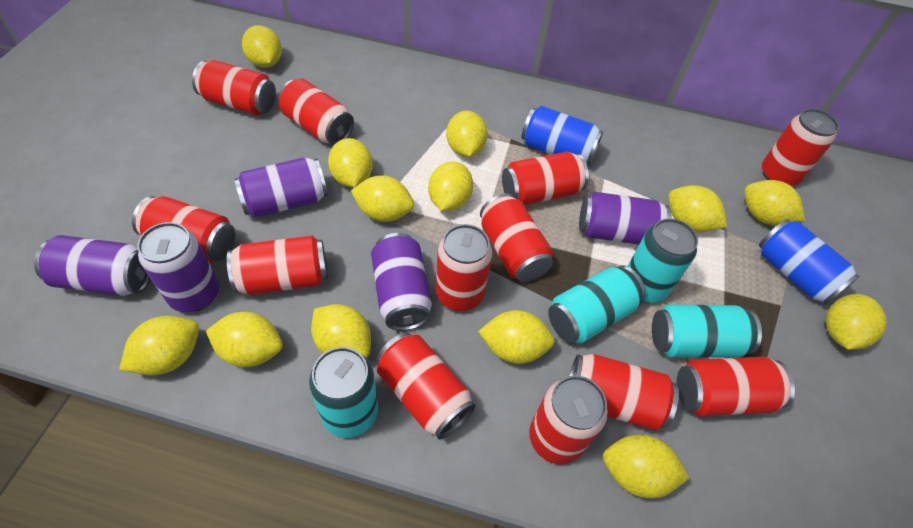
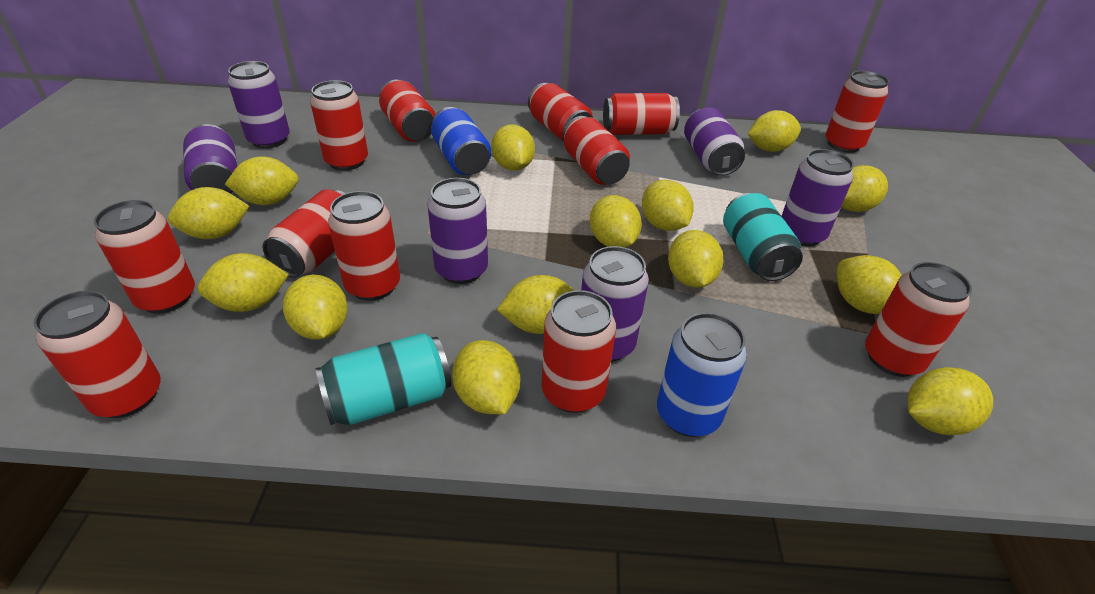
purple can: 5 -> 6
turquoise can: 4 -> 2
yellow lemon: 13 -> 14

